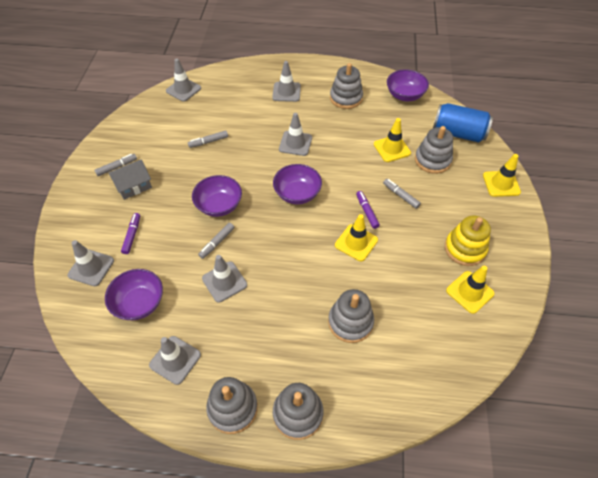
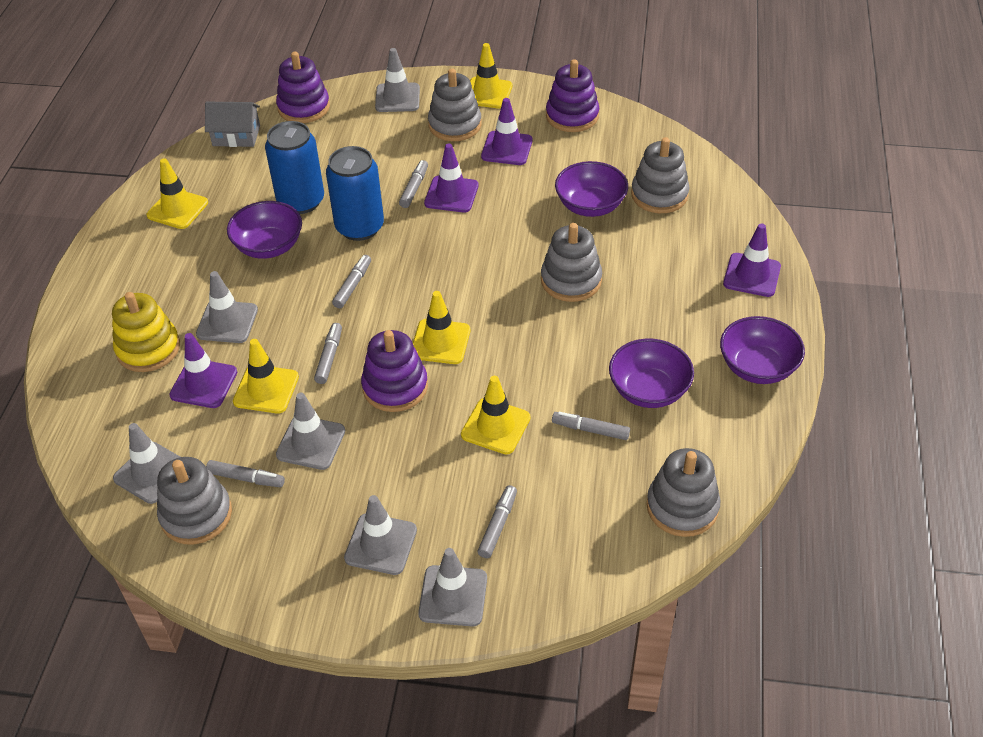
blue can: 1 -> 2
grey marker: 4 -> 6
purple marker: 2 -> 0
purple stacking toy: 0 -> 3
purple traffic cone: 0 -> 4
yellow traffic cone: 4 -> 5

